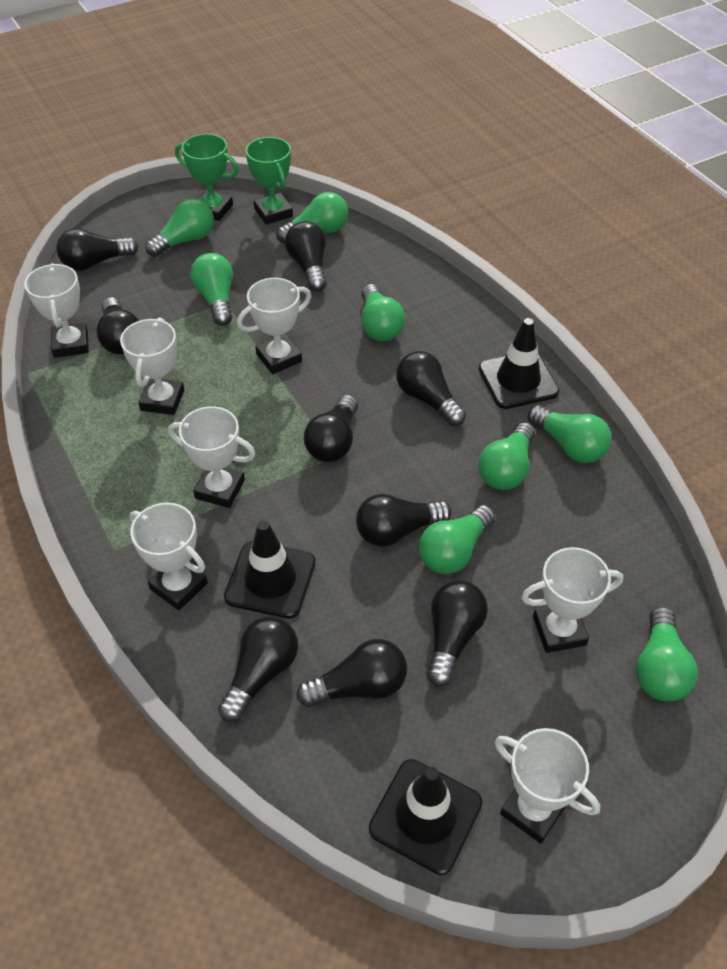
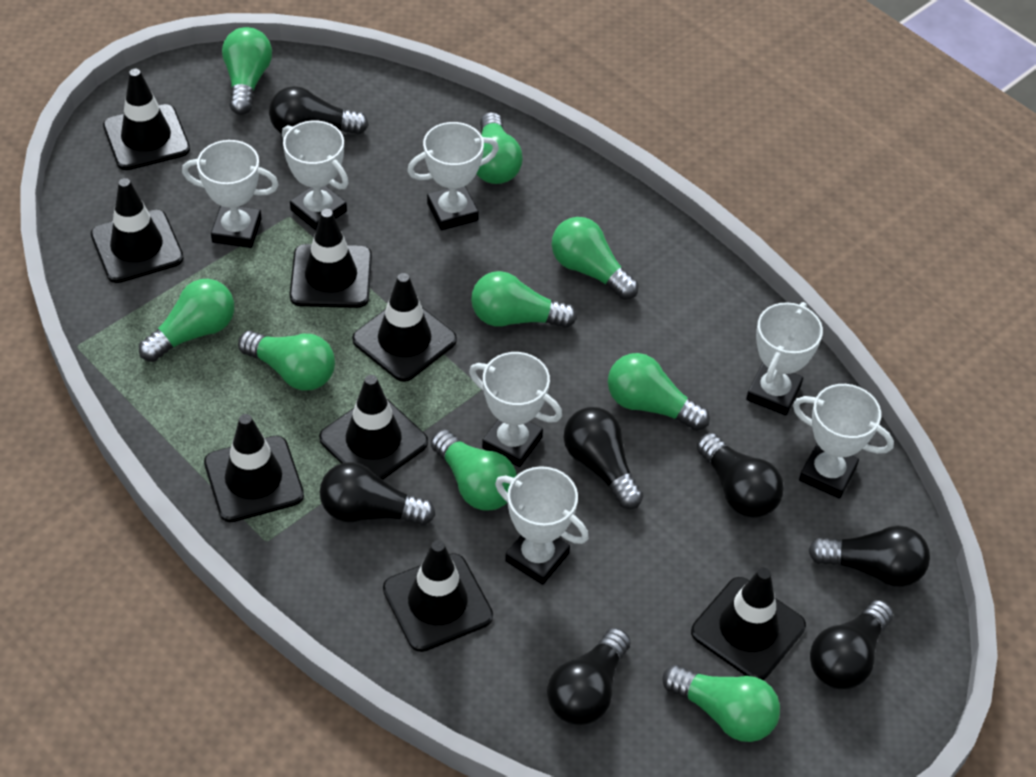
black light bulb: 9 -> 7
black traffic cone: 3 -> 8
green light bulb: 8 -> 9
green trophy: 2 -> 0

